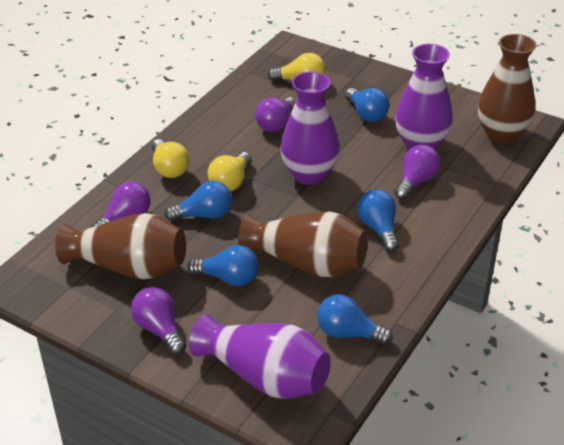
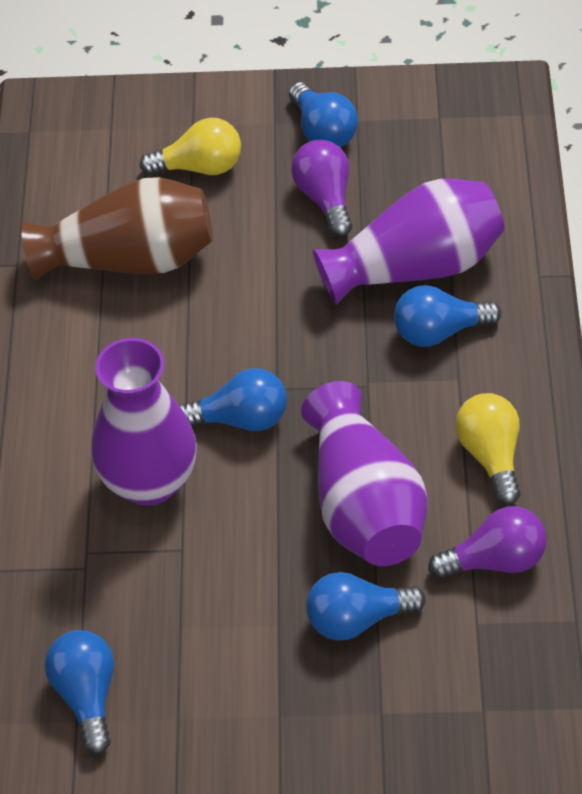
brown vase: 3 -> 1
purple light bulb: 4 -> 2
yellow light bulb: 3 -> 2

